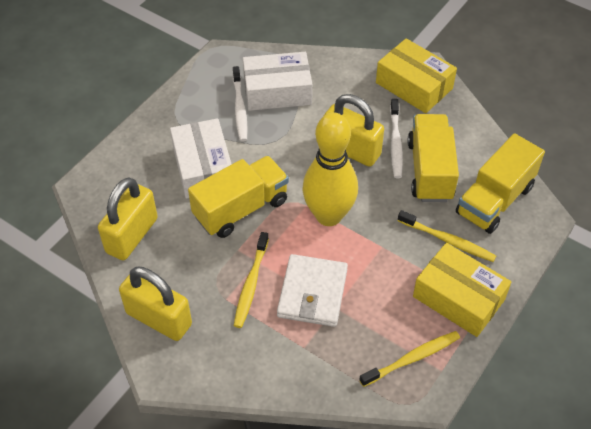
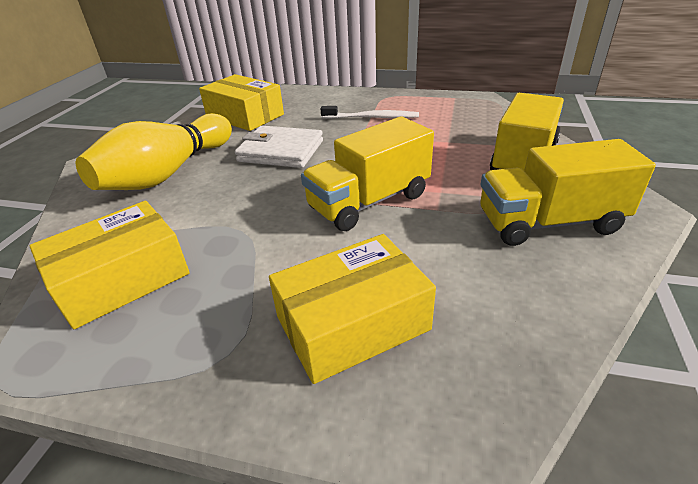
white box: 2 -> 0
white toothbrush: 2 -> 1
yellow box: 2 -> 3
yellow padlock: 3 -> 0
yellow toothbrush: 3 -> 0

